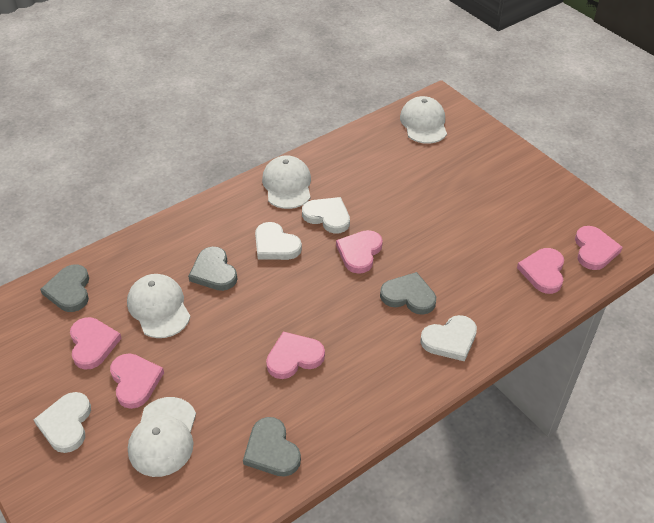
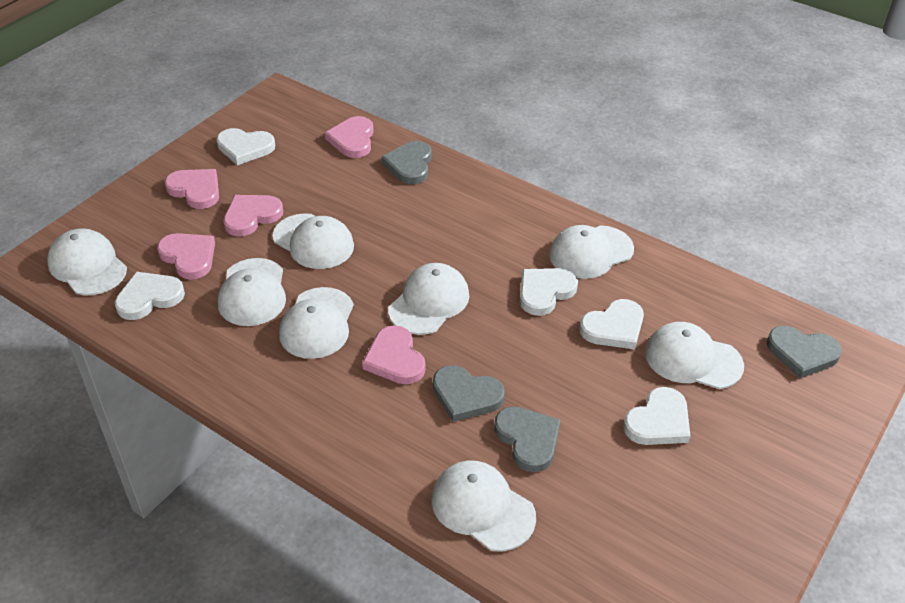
pink heart: 6 -> 5
white cap: 4 -> 8
white heart: 4 -> 5

